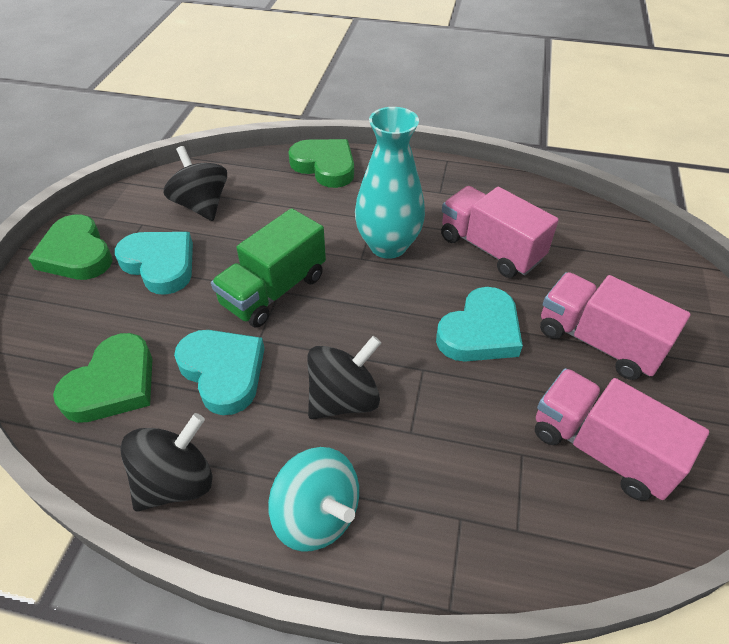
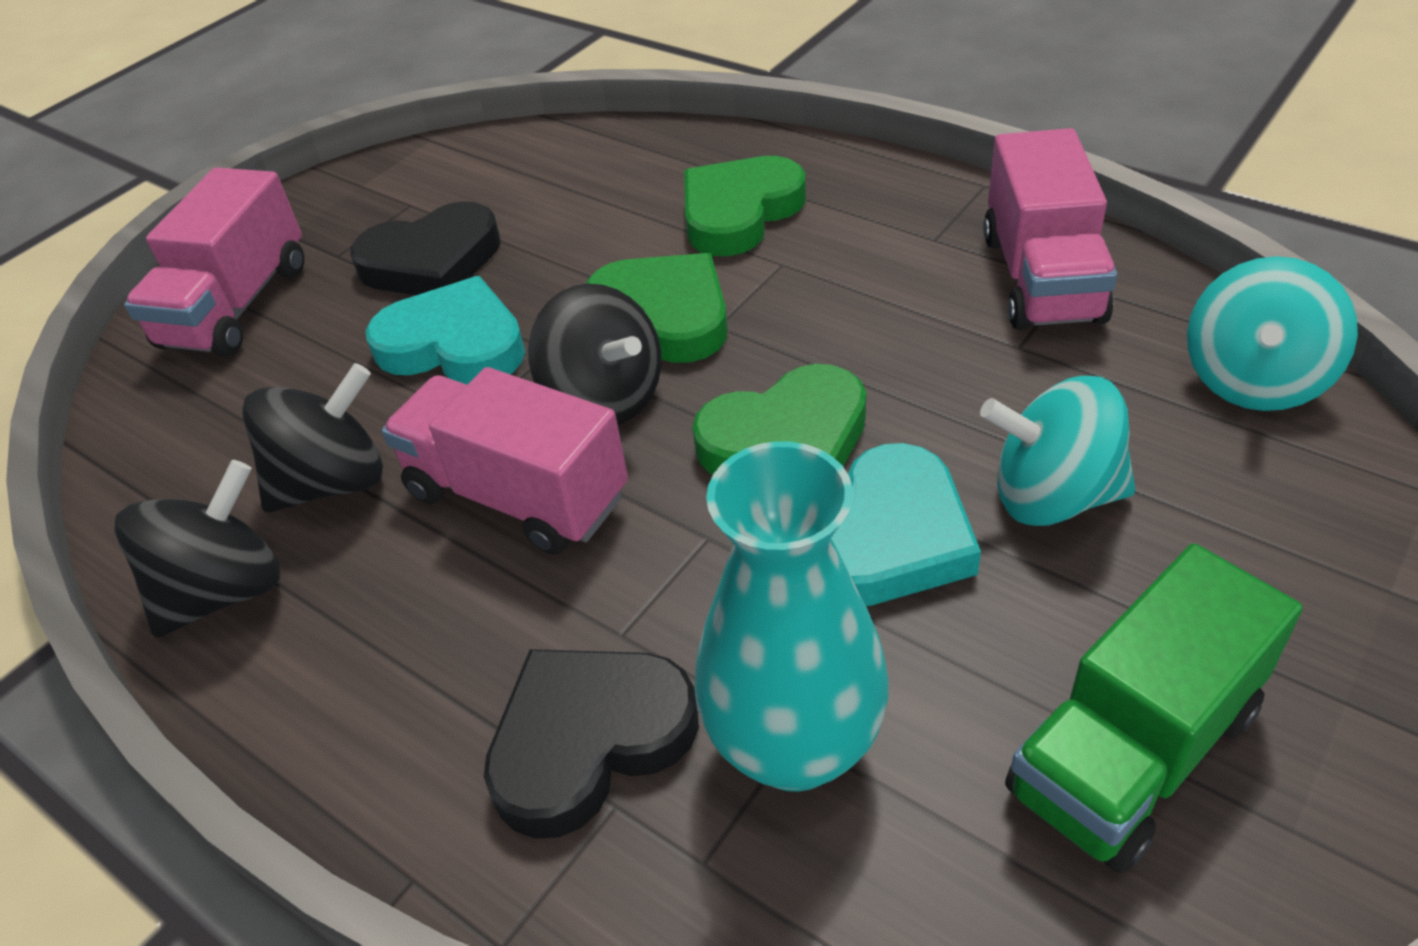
black heart: 0 -> 2
turquoise heart: 3 -> 2
turquoise spinning top: 1 -> 2

